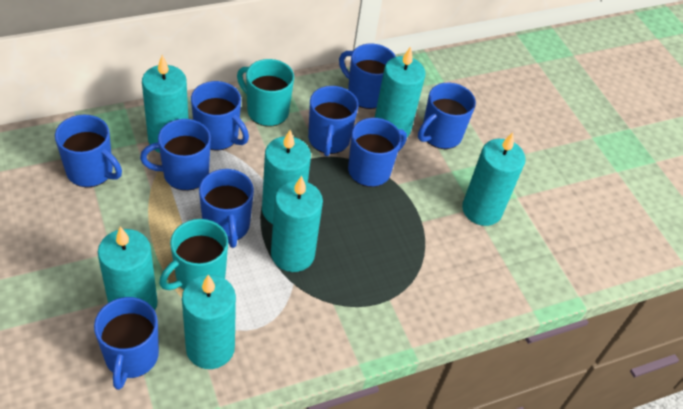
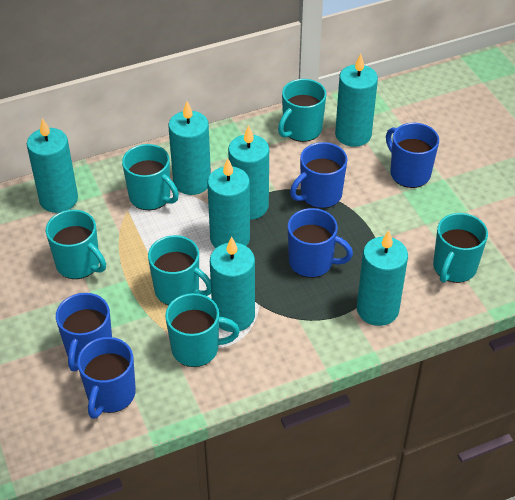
blue mug: 9 -> 5
turquoise mug: 2 -> 6

